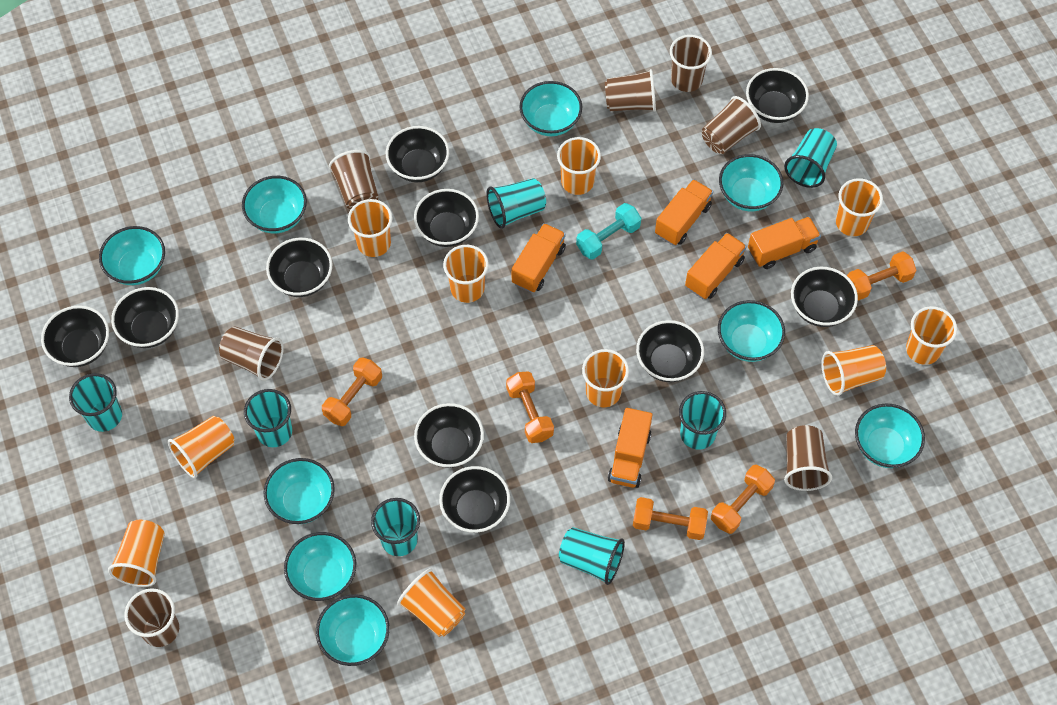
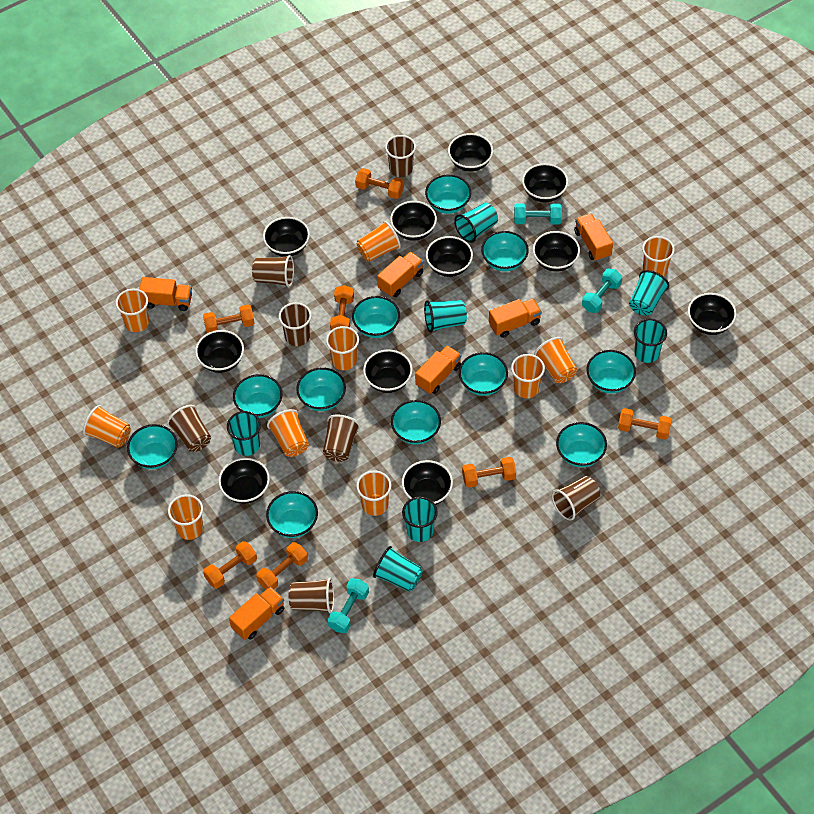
black bowl: 10 -> 11
orange dumbbell: 5 -> 7
orange truck: 5 -> 6
turquoise bowl: 9 -> 11
turquoise dumbbell: 1 -> 3

